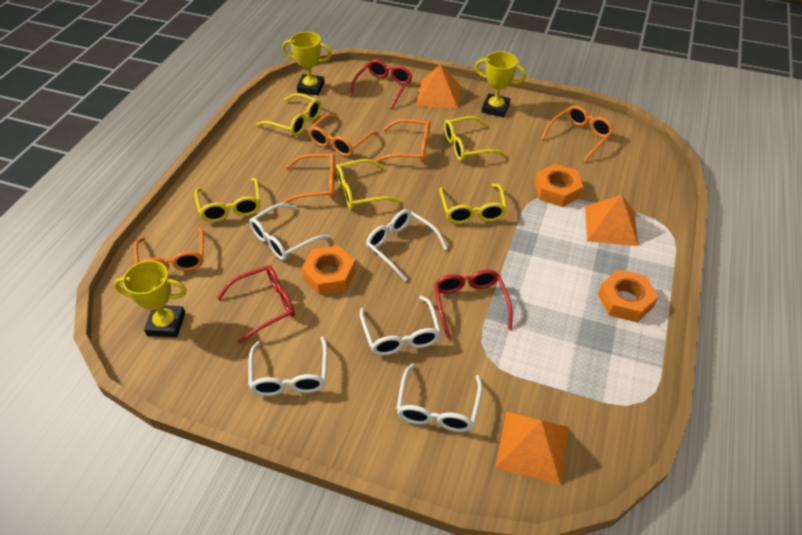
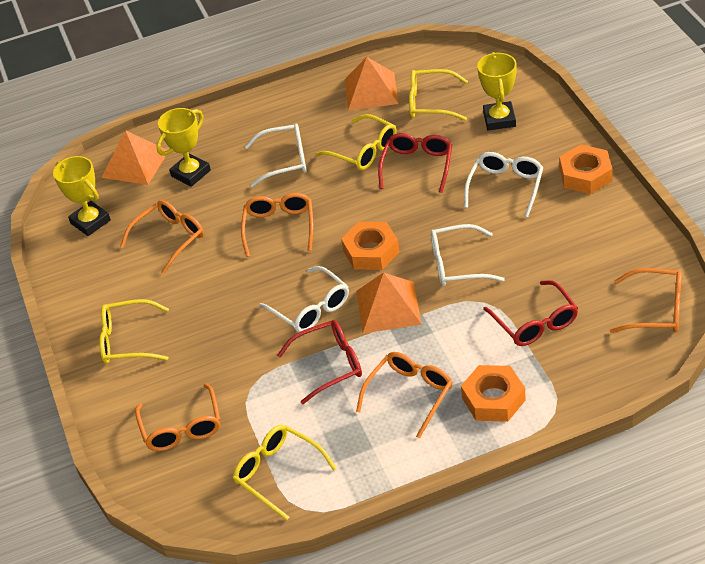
white glasses: 5 -> 4
yellow glasses: 5 -> 4

